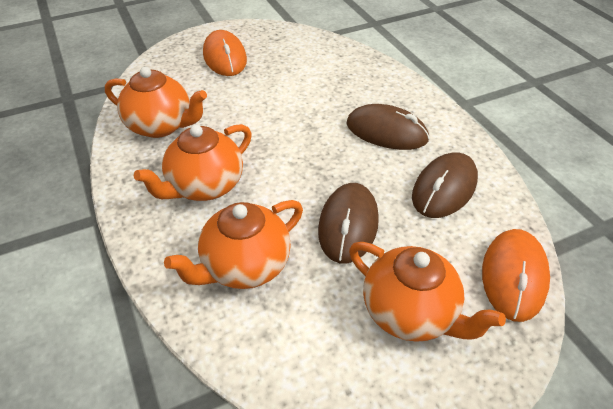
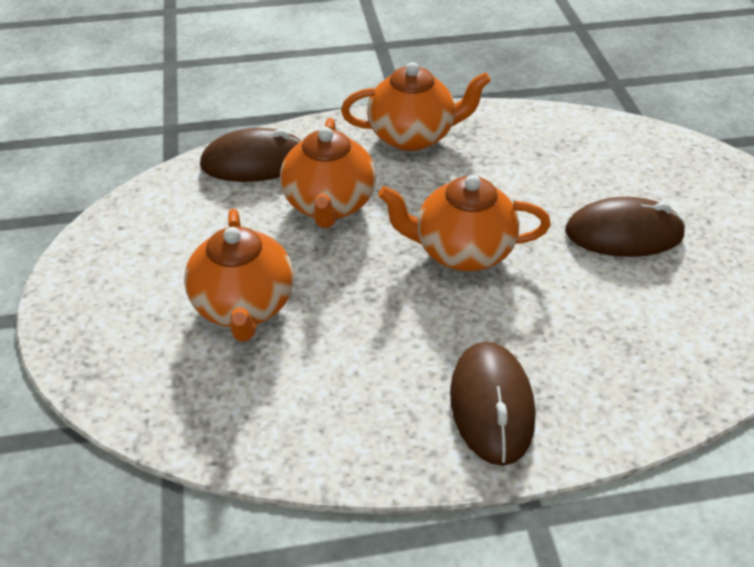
orange mouse: 2 -> 0

